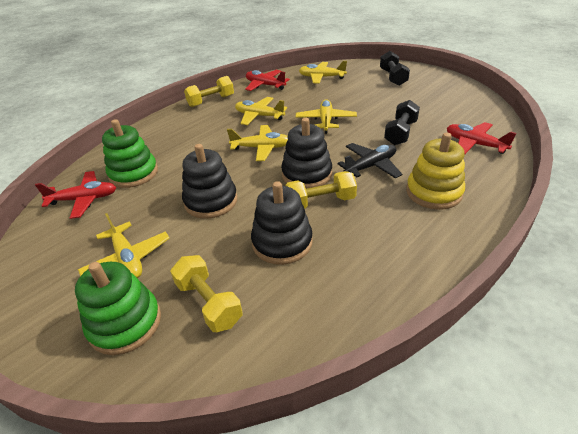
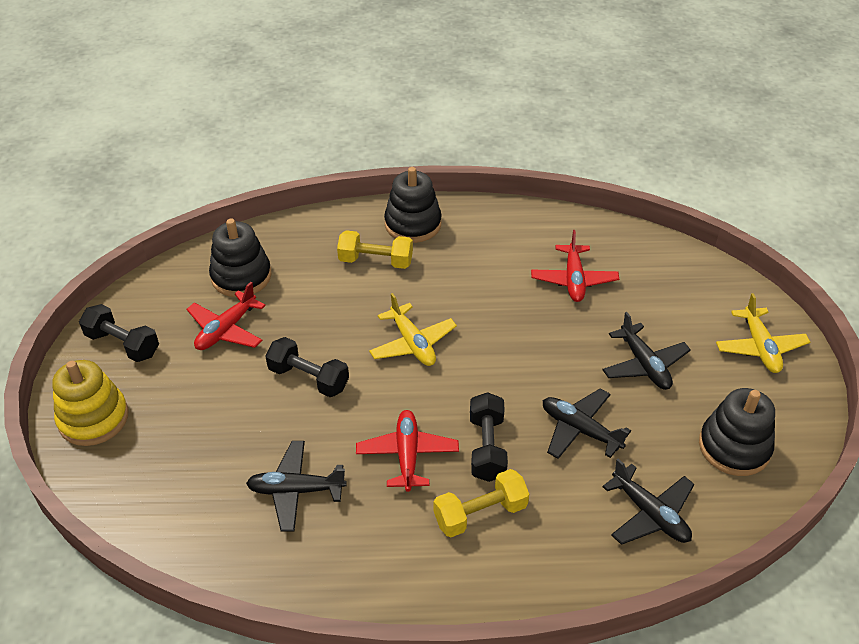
black dumbbell: 2 -> 3
black plane: 1 -> 4
green stacking toy: 2 -> 0
yellow dumbbell: 3 -> 2
yellow plane: 5 -> 2

